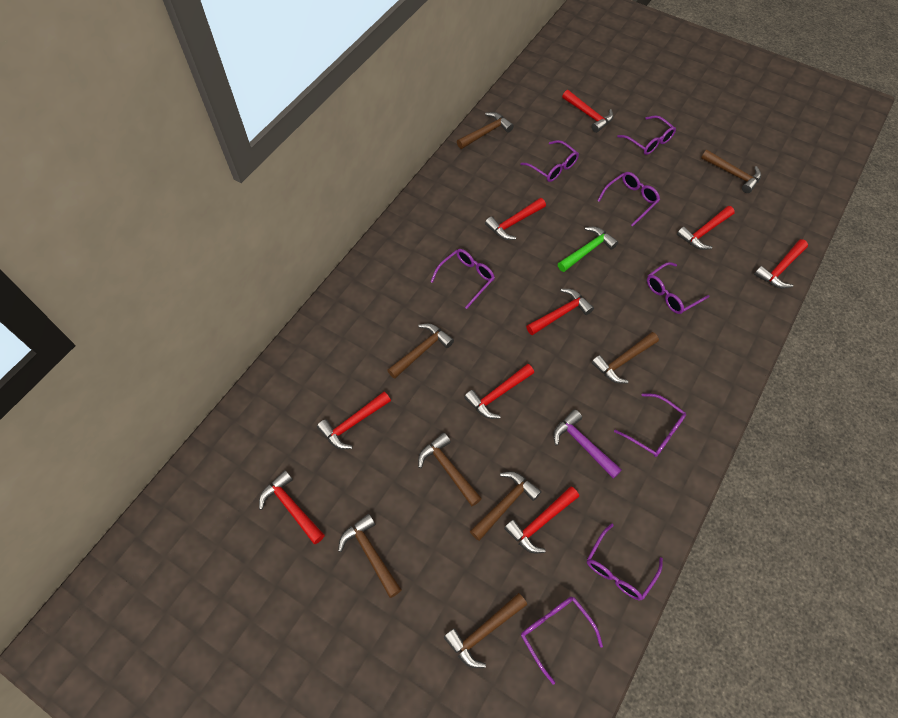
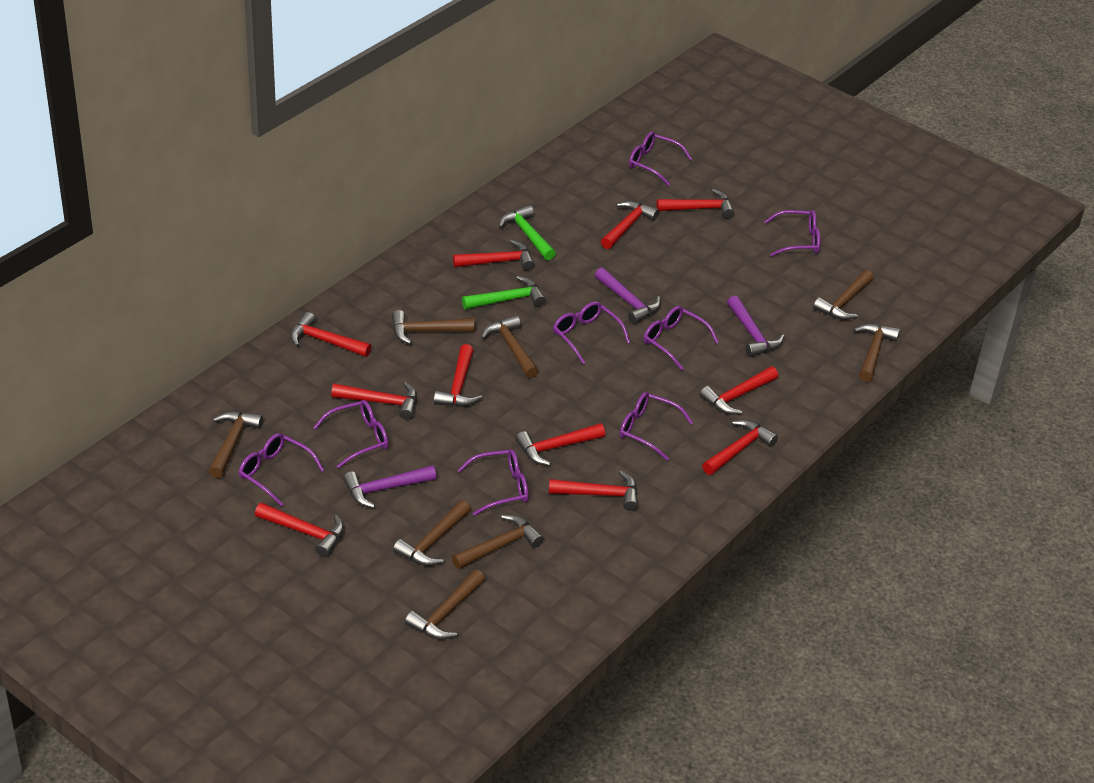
green hammer: 1 -> 2
purple hammer: 1 -> 3
red hammer: 9 -> 11

